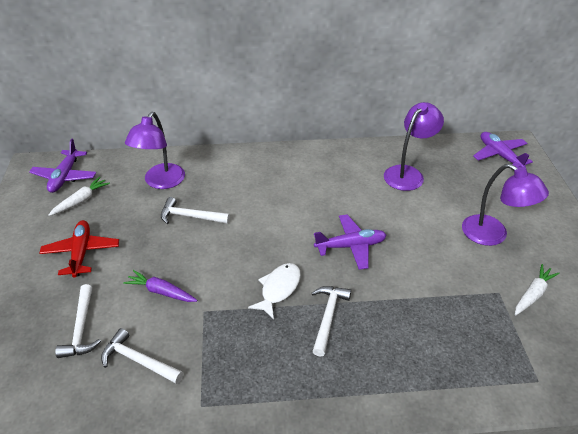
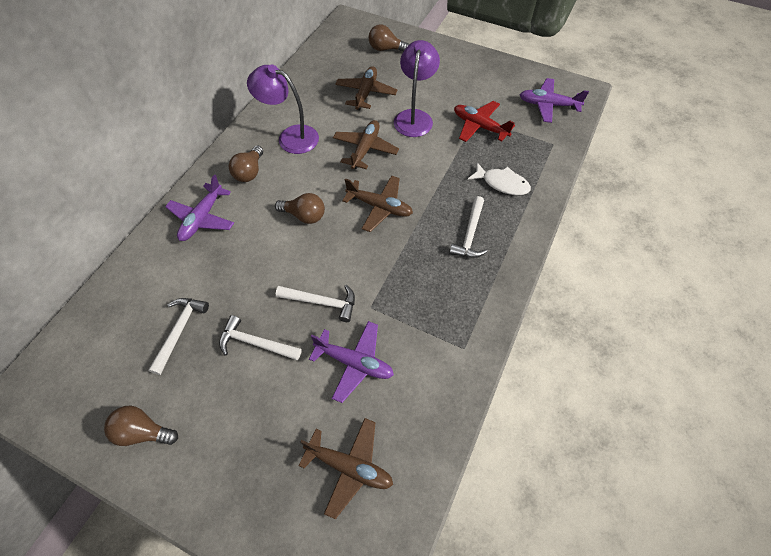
brown light bulb: 0 -> 4
brown plane: 0 -> 4
purple carrot: 1 -> 0
purple lamp: 3 -> 2
white carrot: 2 -> 0

